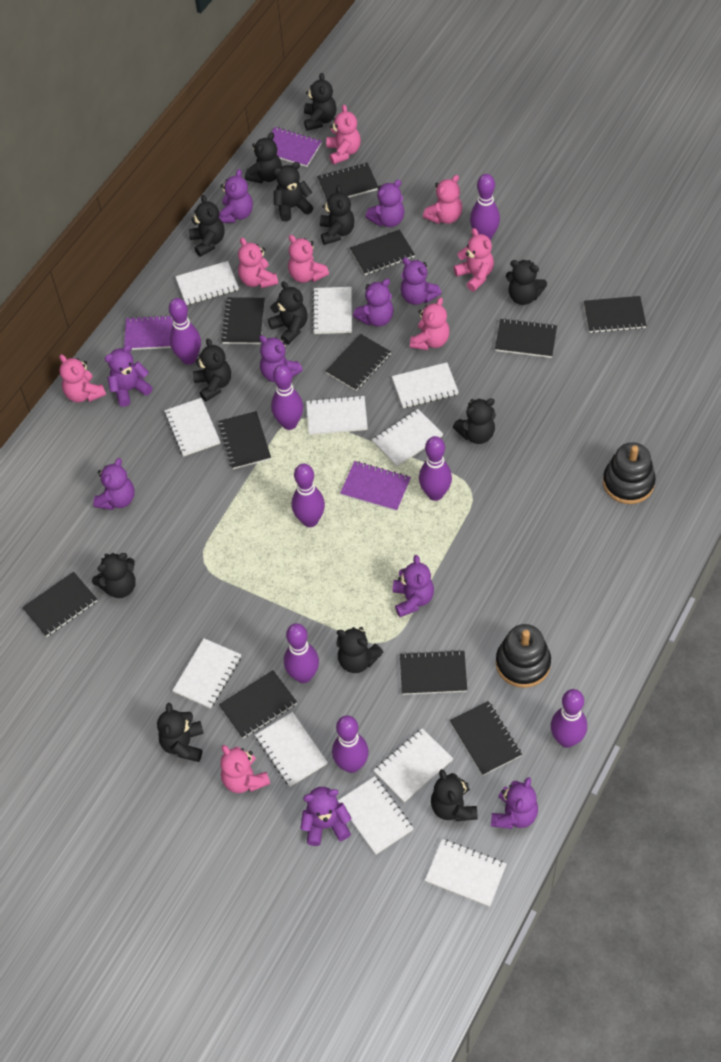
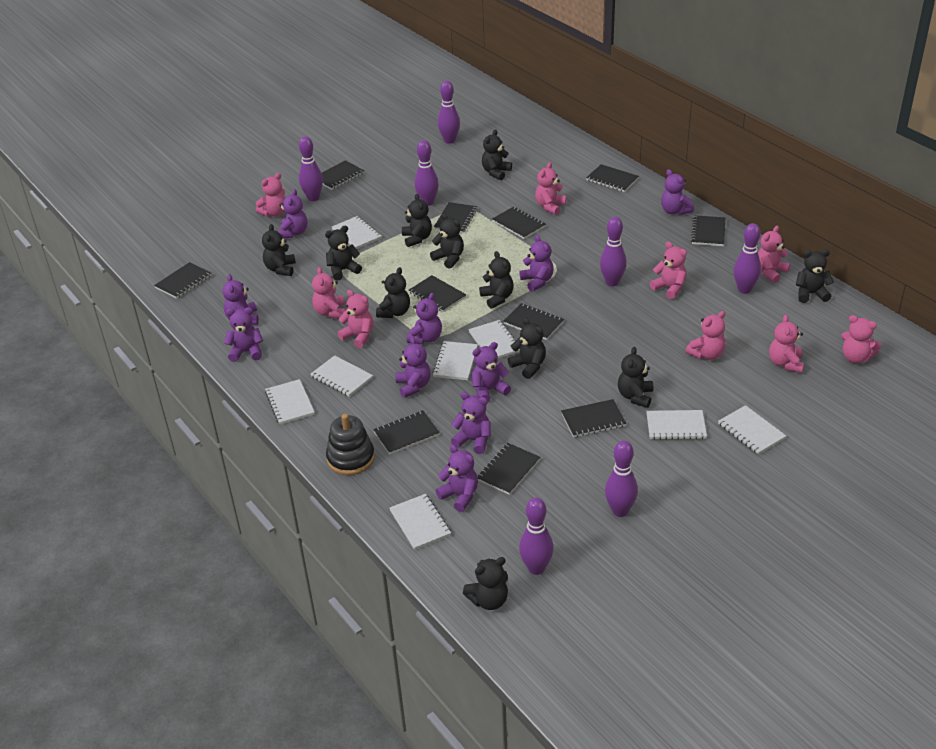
black stacking toy: 2 -> 1
black teddy bear: 13 -> 11
pink teddy bear: 8 -> 9
purple bowling pin: 8 -> 7
purple notebook: 3 -> 0
white notebook: 11 -> 8

